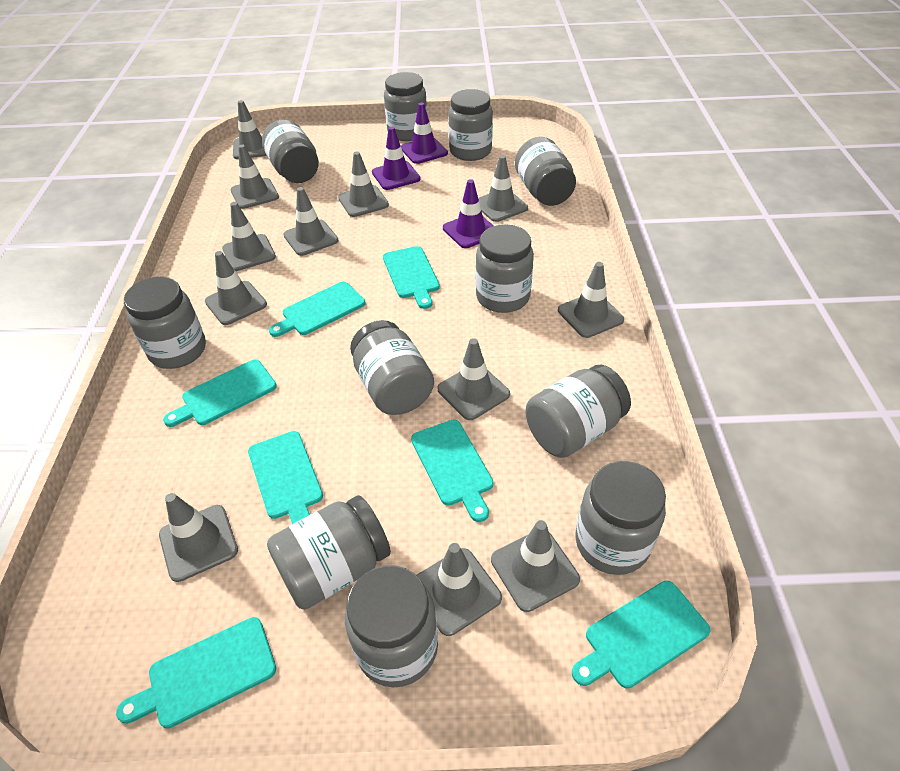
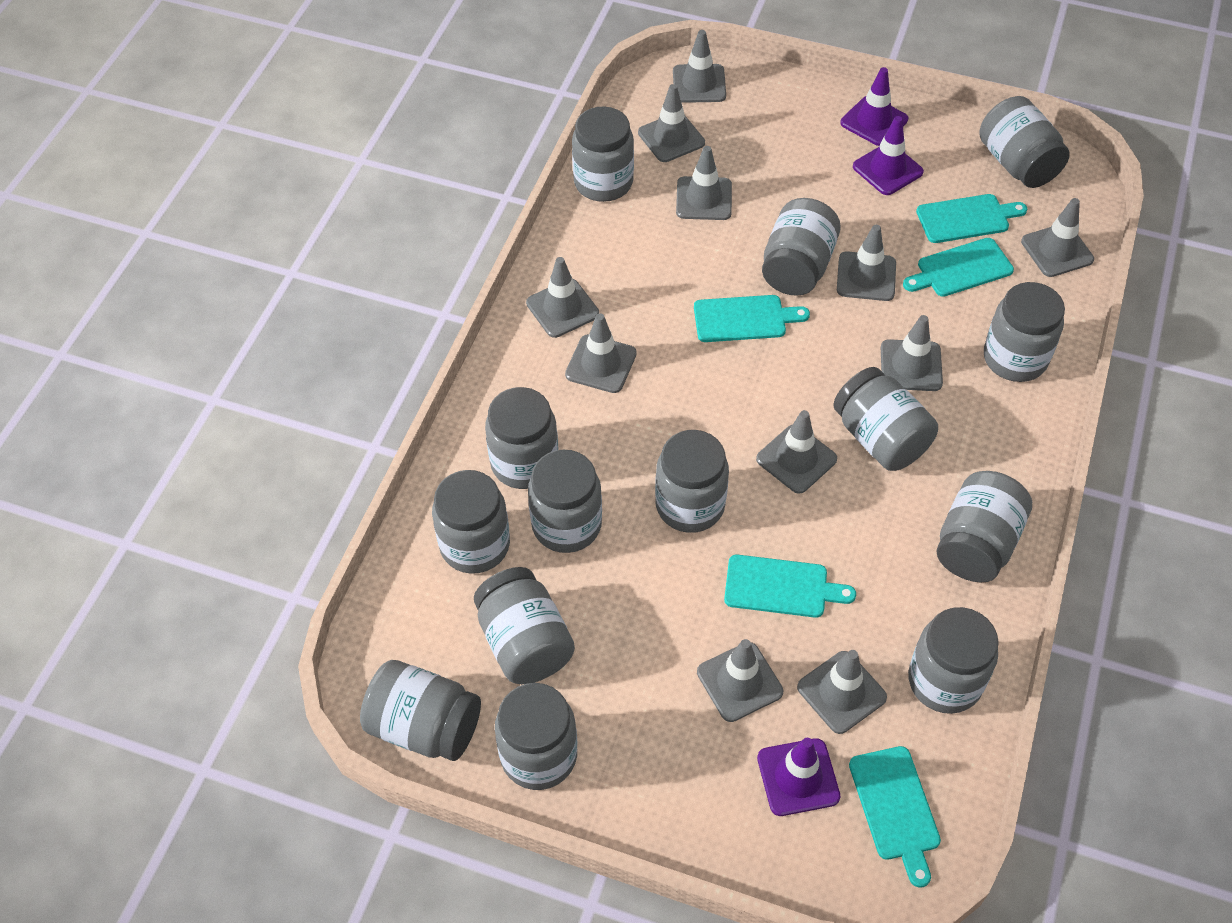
grey jar: 11 -> 14
grey traffic cone: 12 -> 11
turquoise cutting board: 7 -> 5

